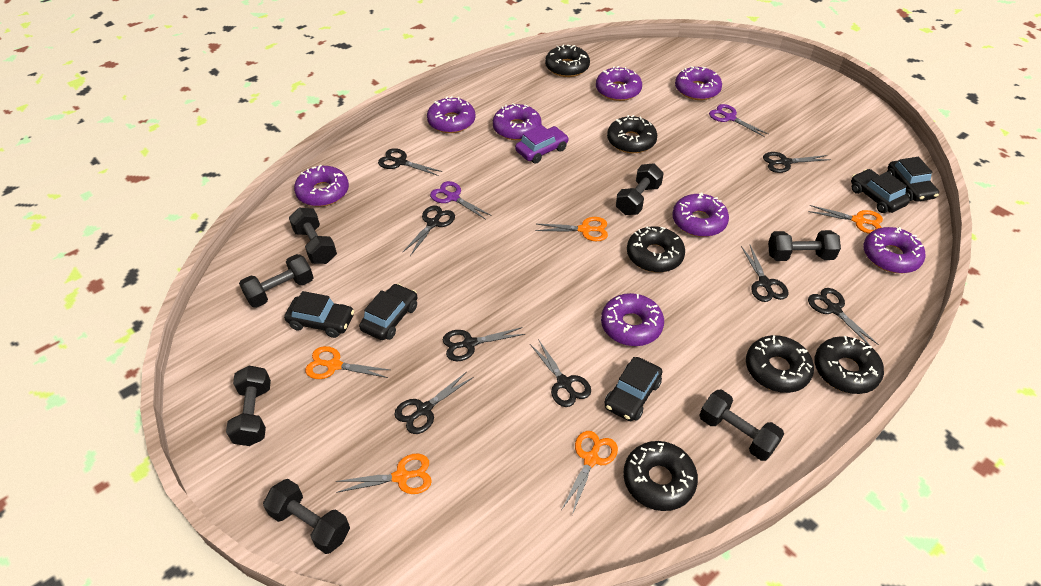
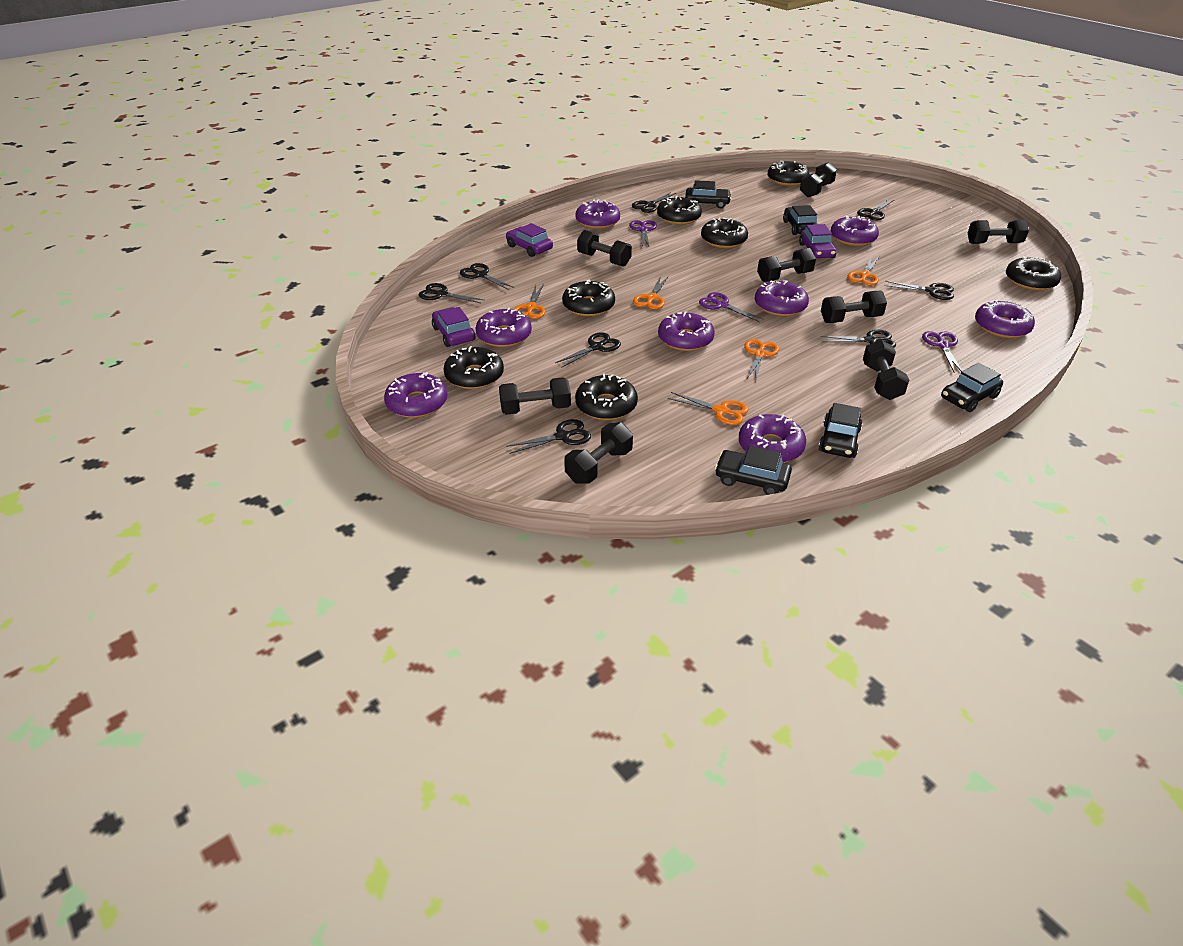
black donut: 6 -> 7
black dumbbell: 7 -> 8
purple car: 1 -> 3
purple scissors: 2 -> 3

